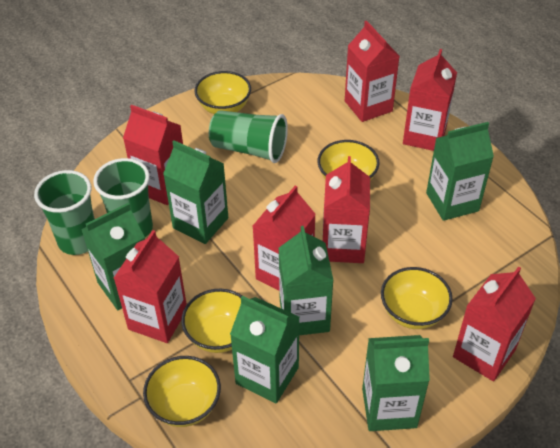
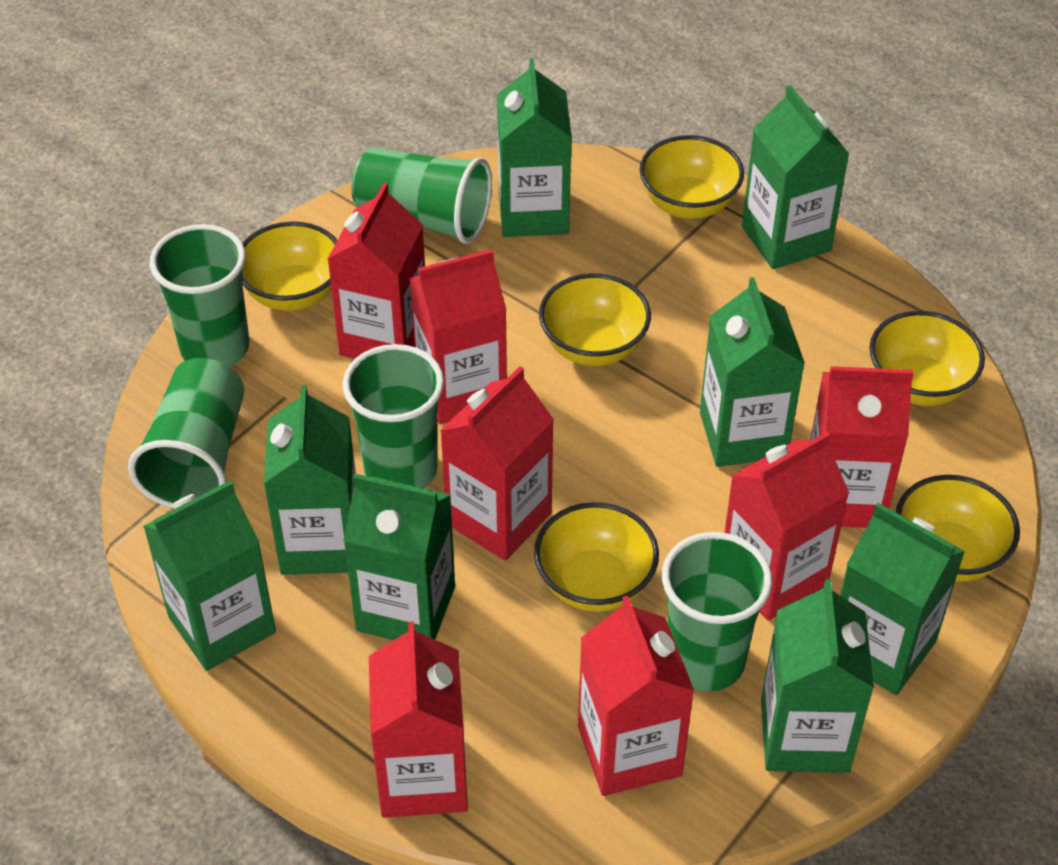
green carton: 6 -> 8
green cup: 3 -> 5
yellow bowl: 5 -> 6

